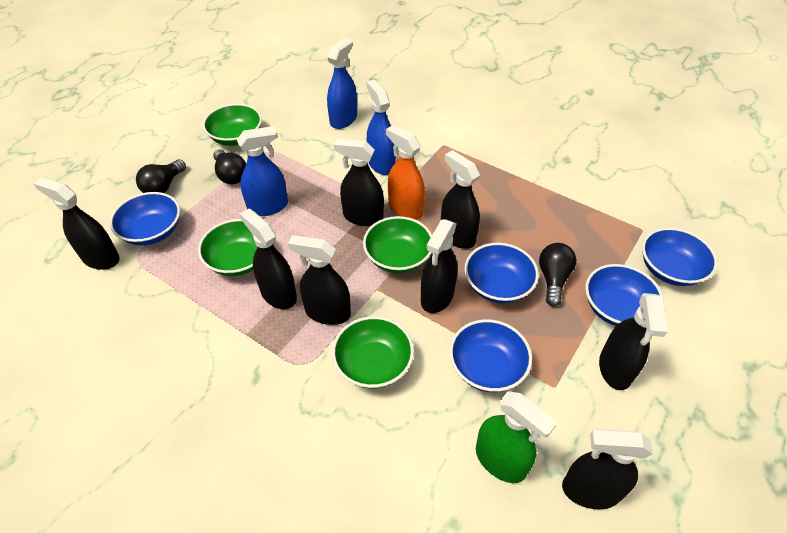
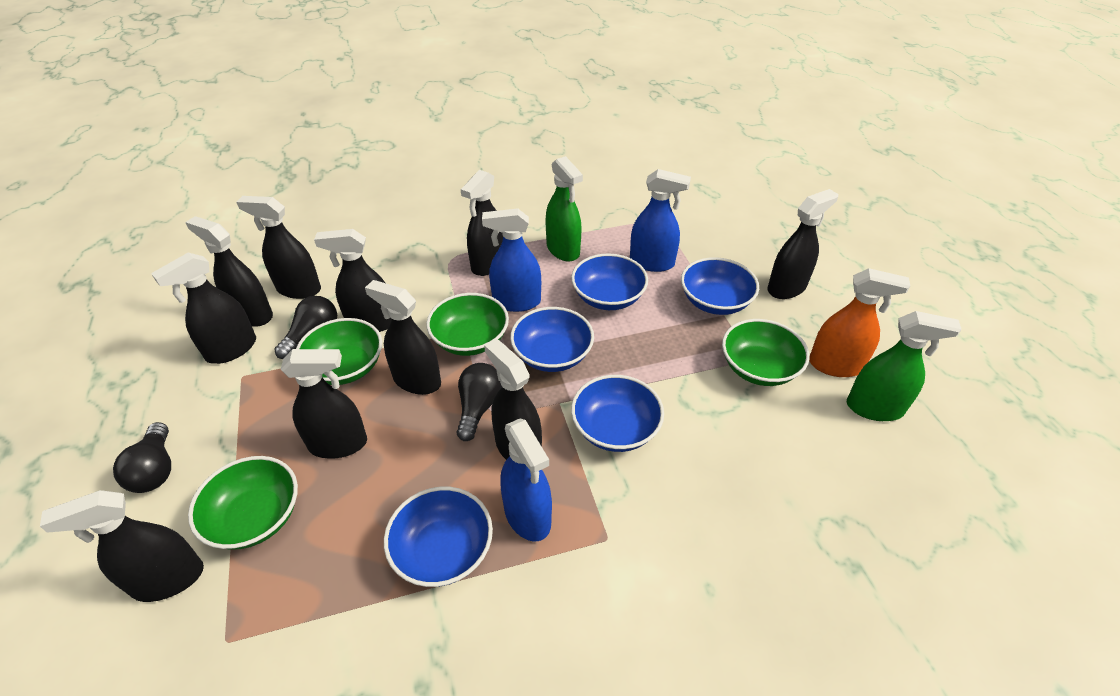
black spray bottle: 8 -> 10
green spray bottle: 1 -> 2

